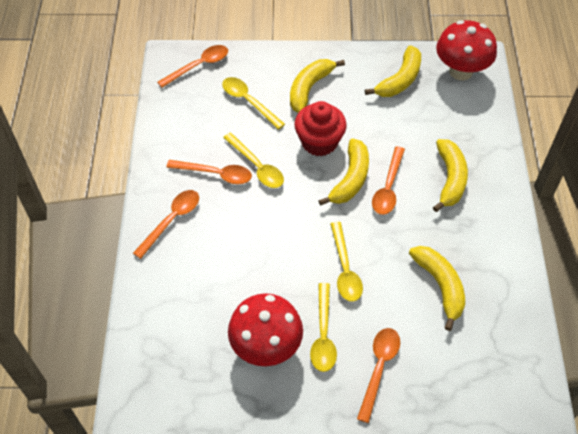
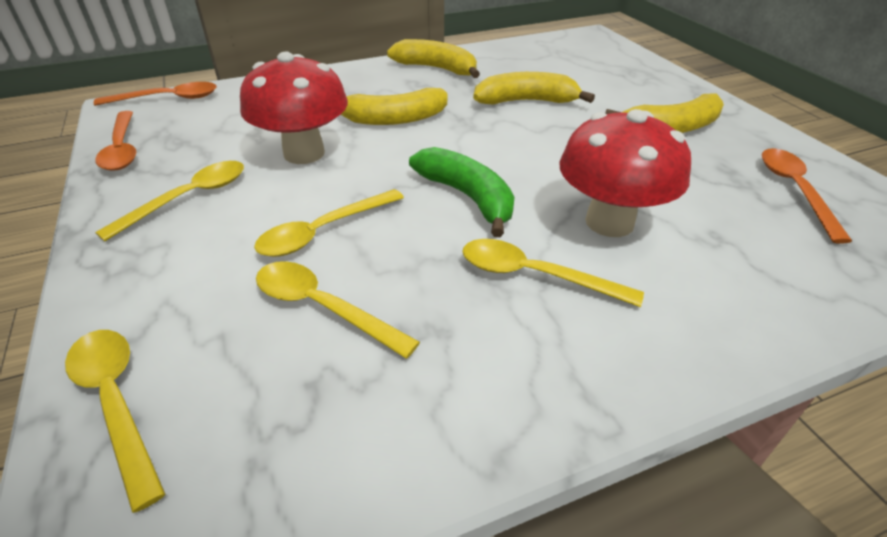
green banana: 0 -> 1
orange spoon: 5 -> 3
red cupcake: 1 -> 0
yellow banana: 5 -> 4
yellow spoon: 4 -> 5

